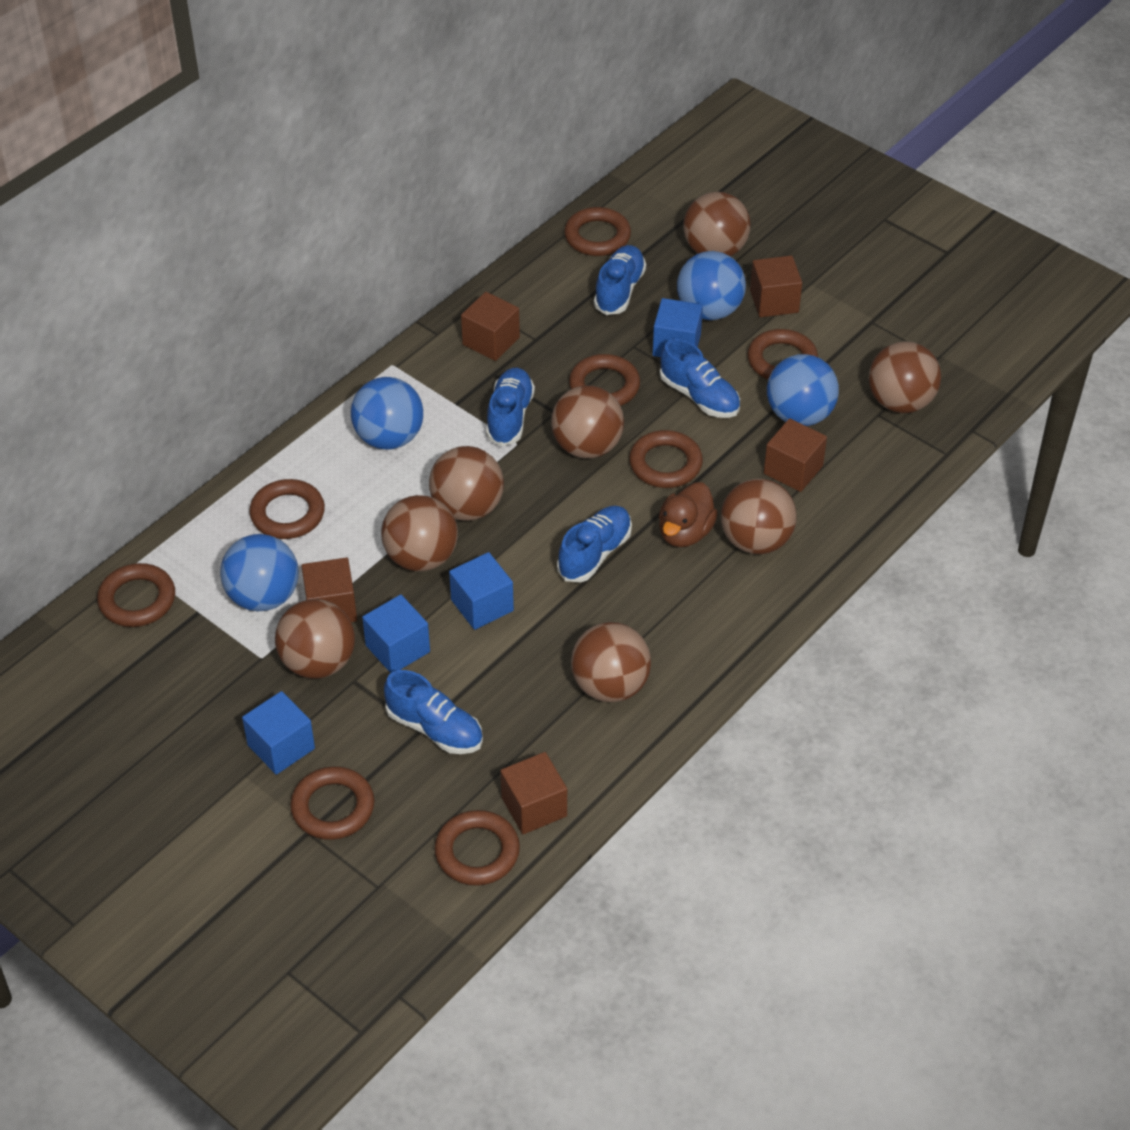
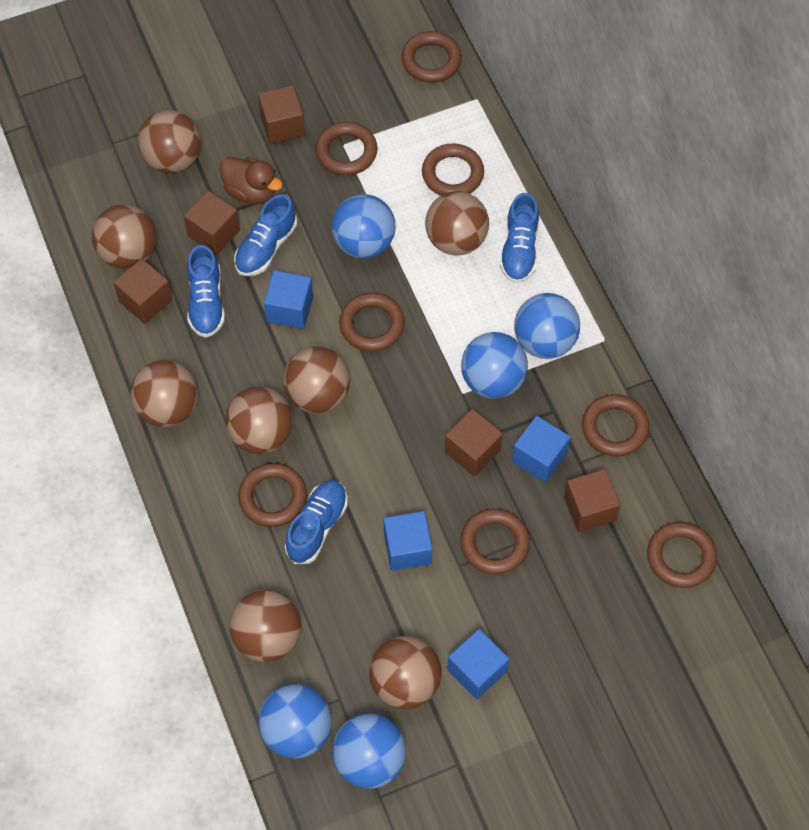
blue ball: 4 -> 5
blue shoe: 5 -> 4

